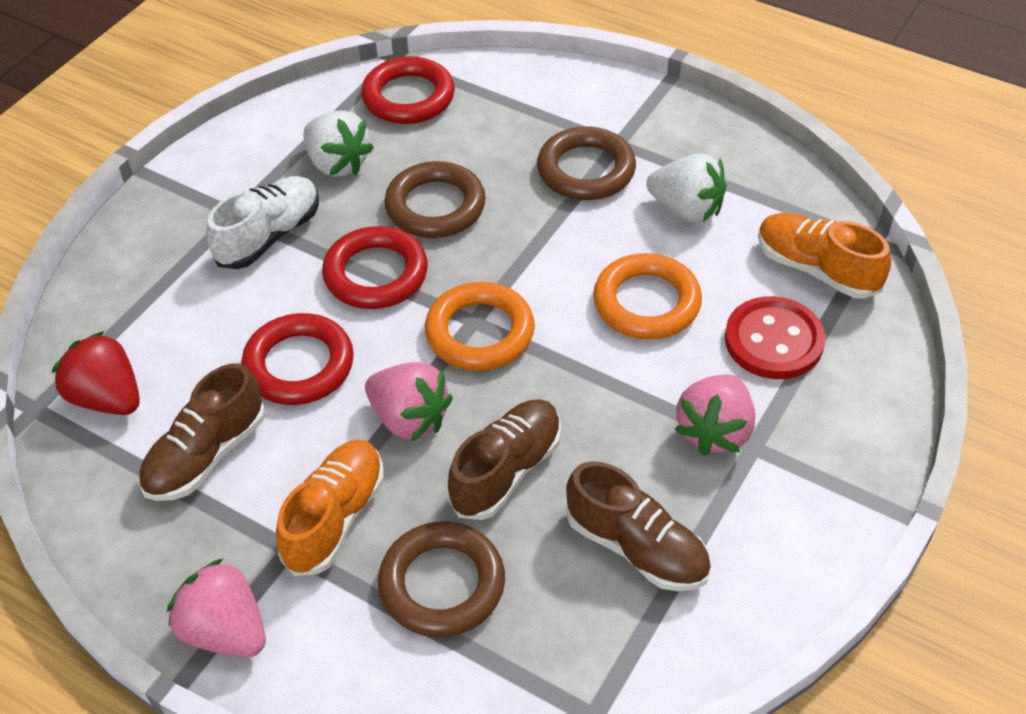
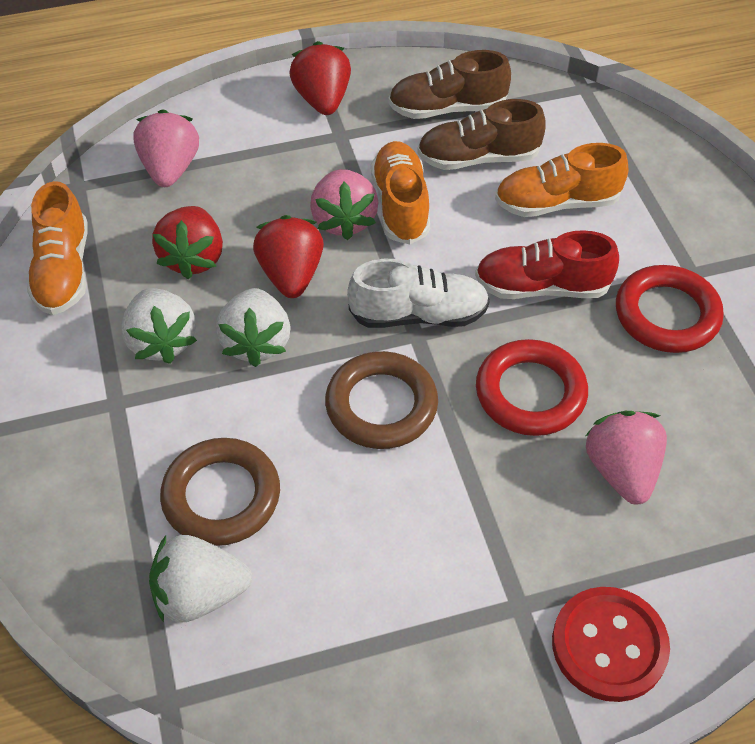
brown ring: 3 -> 2
brown shoe: 3 -> 2
orange ring: 2 -> 0
orange shoe: 2 -> 3
red ring: 3 -> 2
red shoe: 0 -> 1
red strawberry: 1 -> 3
white strawberry: 2 -> 3

